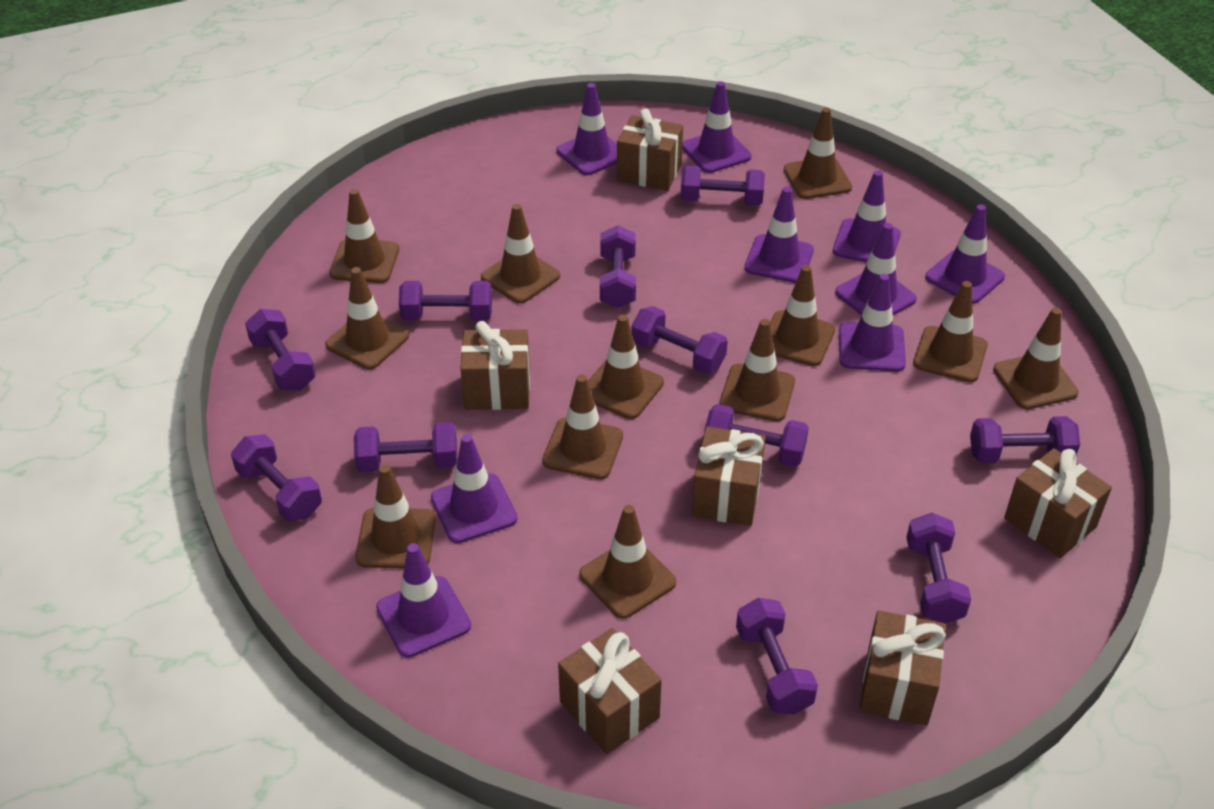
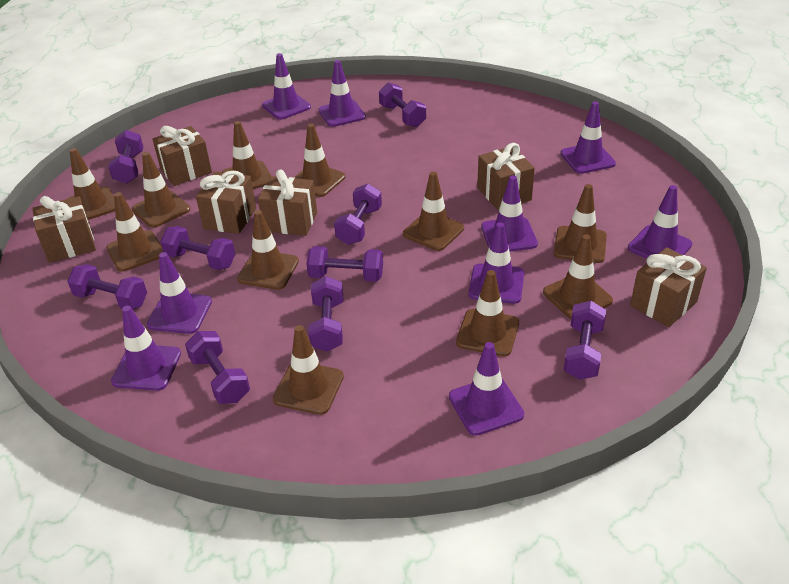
brown traffic cone: 12 -> 11
purple dumbbell: 11 -> 9

